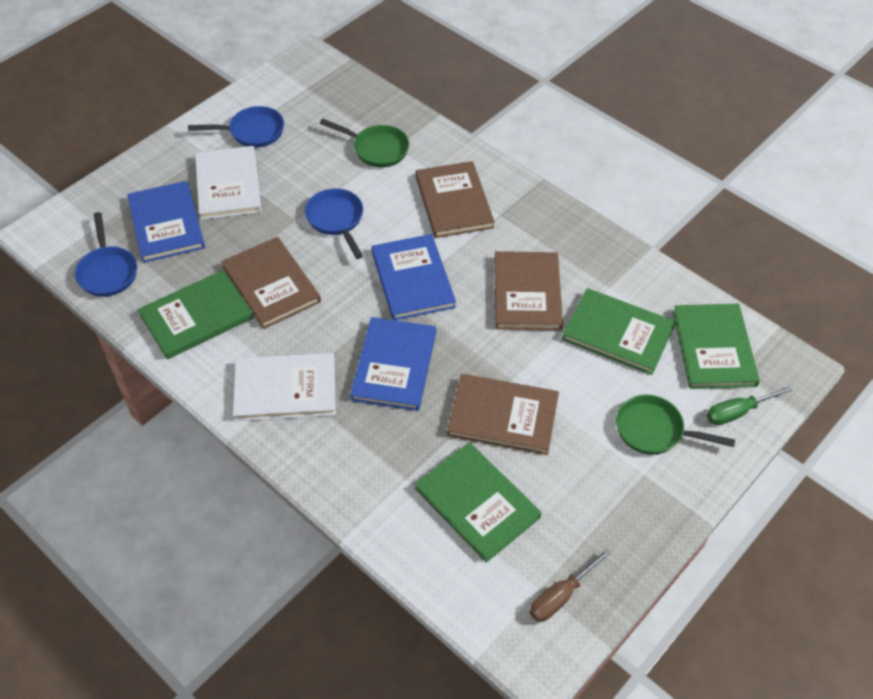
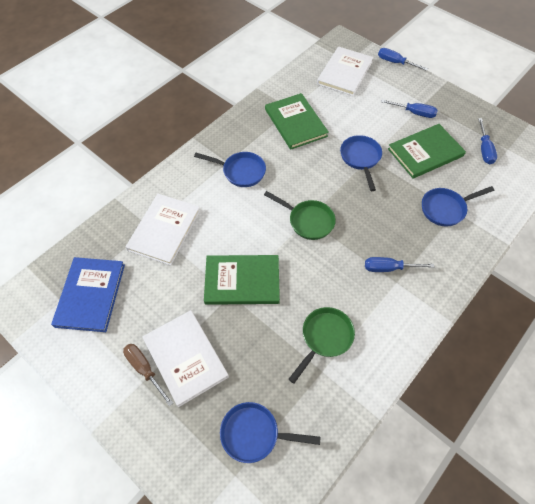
blue book: 3 -> 1
blue pan: 3 -> 4
blue screwdriver: 0 -> 4
brown book: 4 -> 0
green book: 4 -> 3
green screwdriver: 1 -> 0
white book: 2 -> 3

